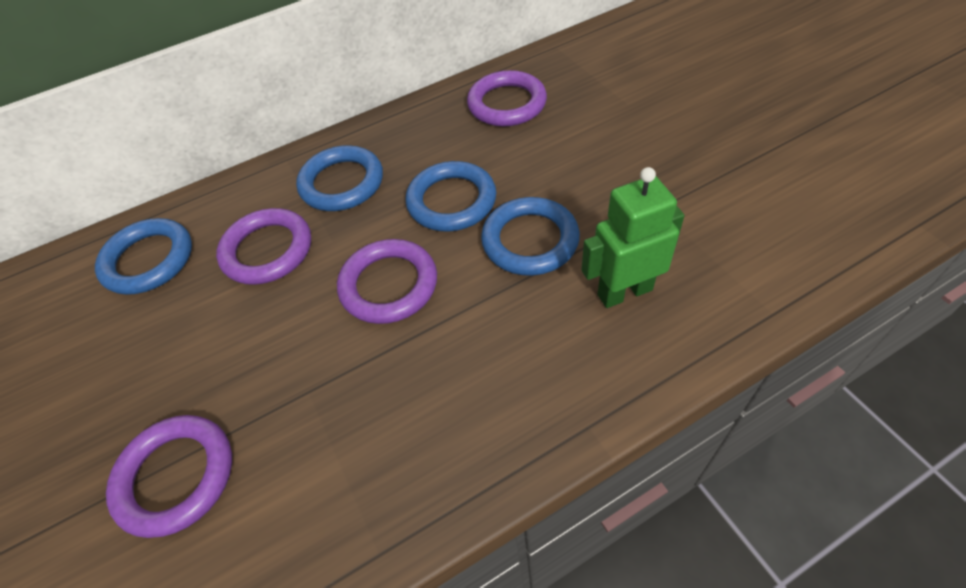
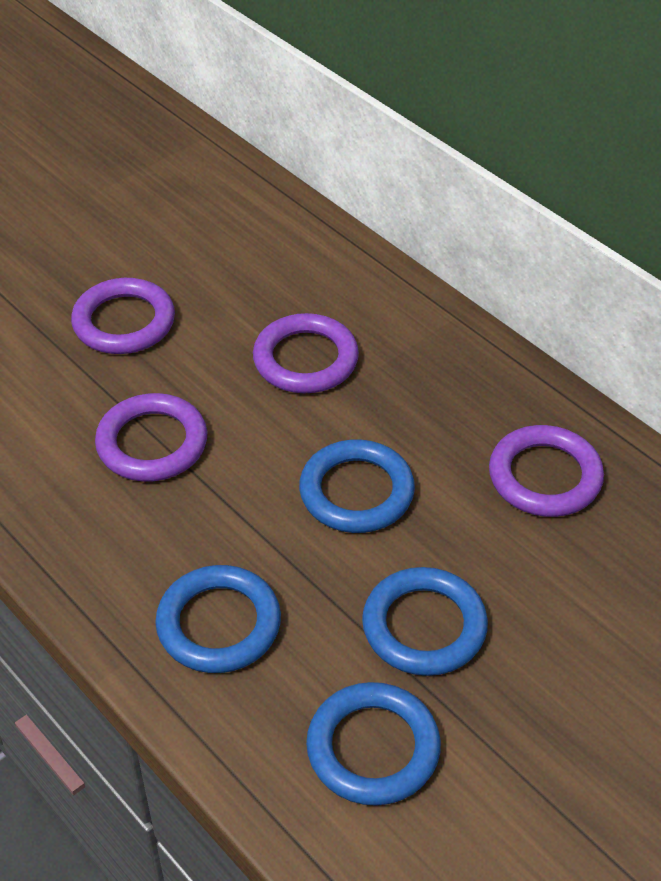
green robot: 1 -> 0

